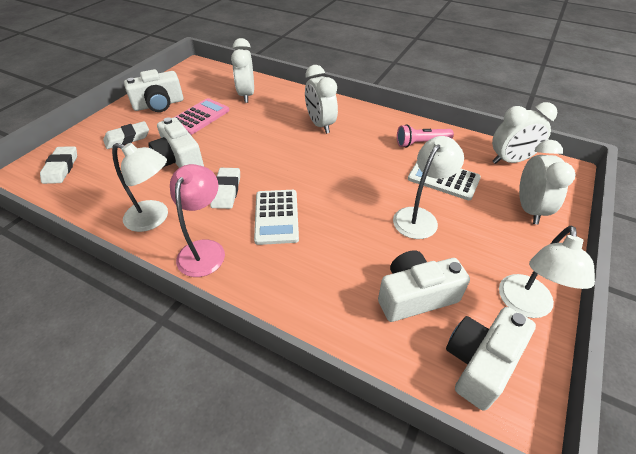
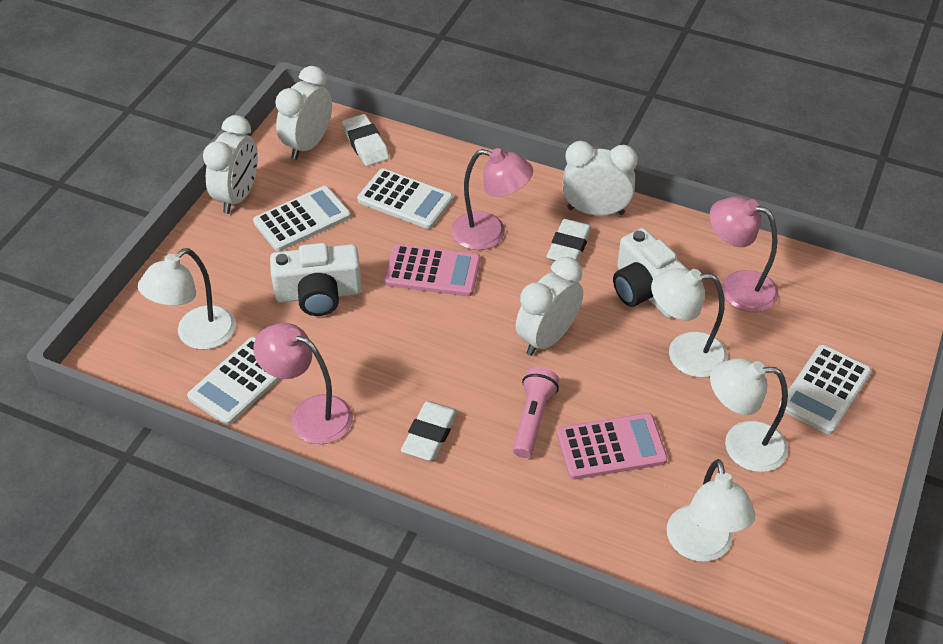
pink calculator: 1 -> 2
pink lamp: 1 -> 3
white calculator: 2 -> 4
white camera: 4 -> 2
white lamp: 3 -> 4

